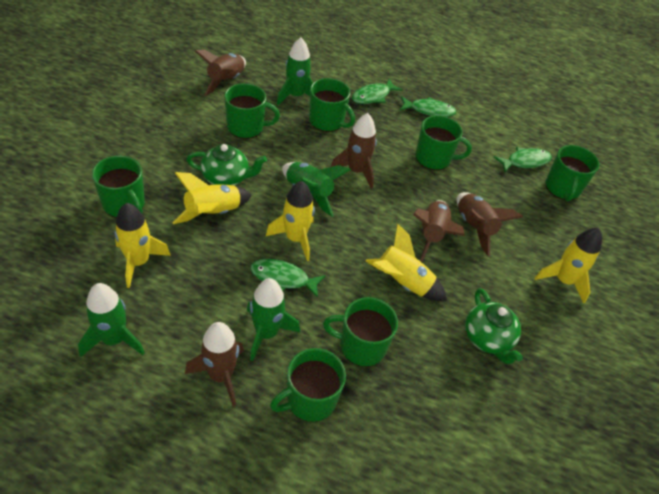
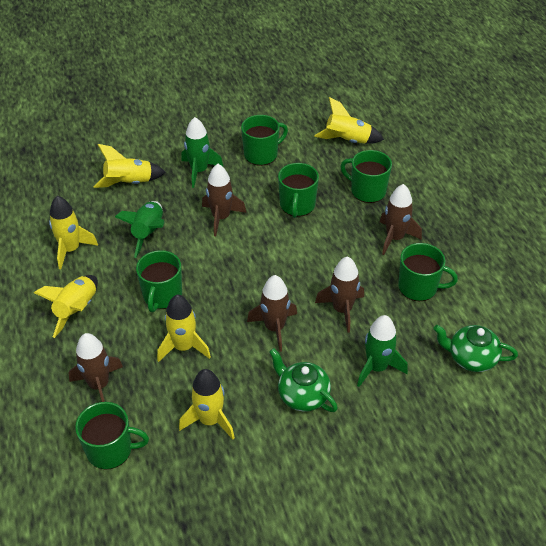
green fish: 4 -> 0
green mug: 7 -> 6
green rocket: 4 -> 3
yellow rocket: 5 -> 6

